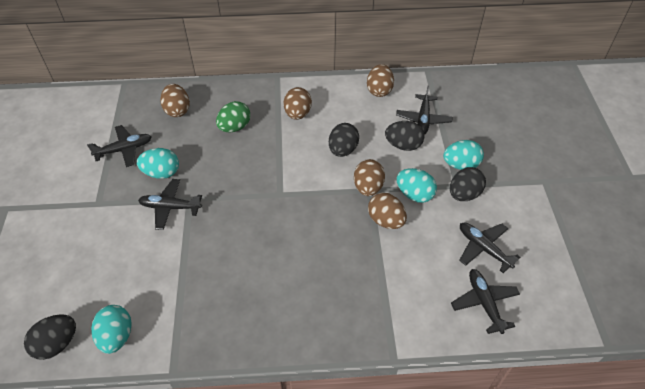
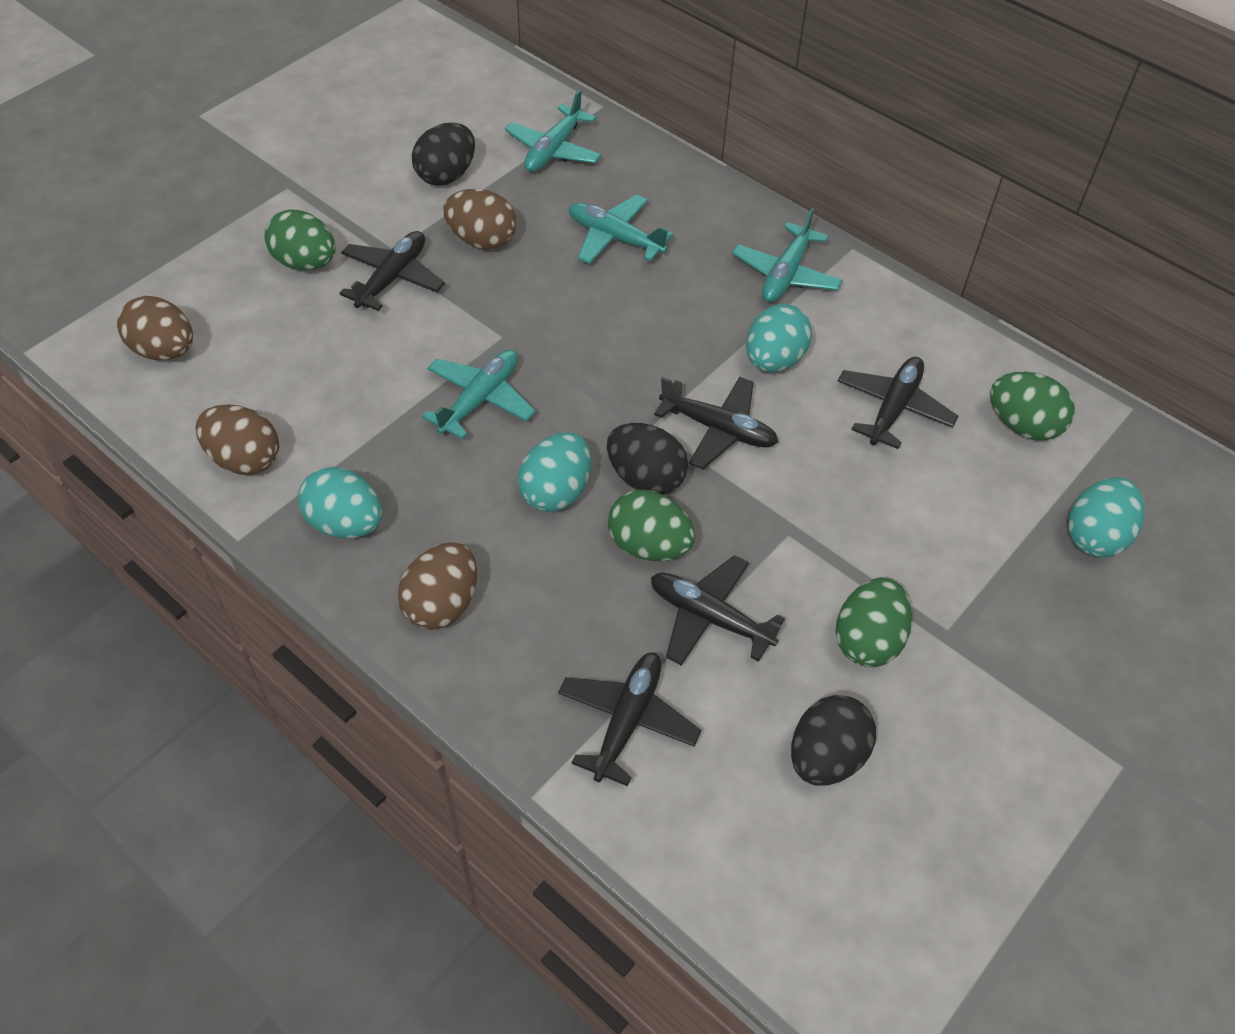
black egg: 4 -> 3
brown egg: 5 -> 4
green egg: 1 -> 4
turquoise plane: 0 -> 4

